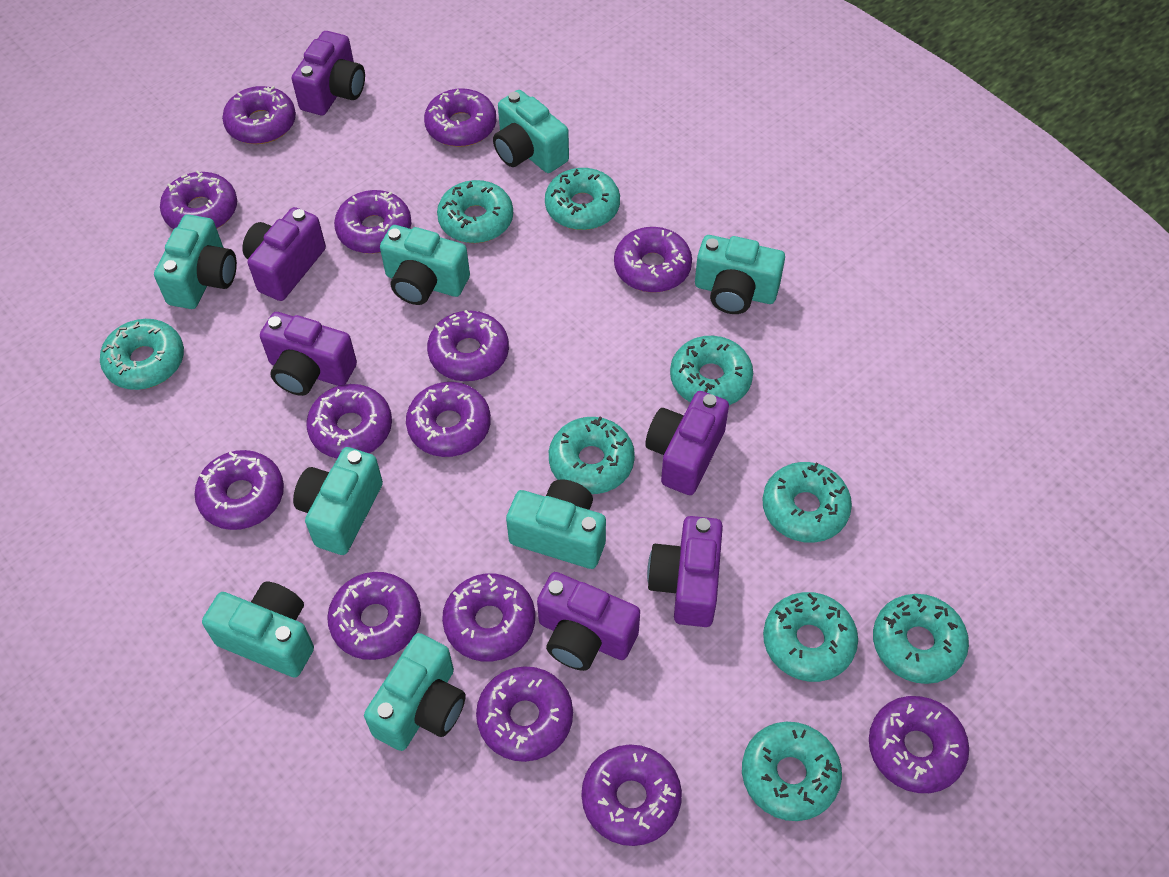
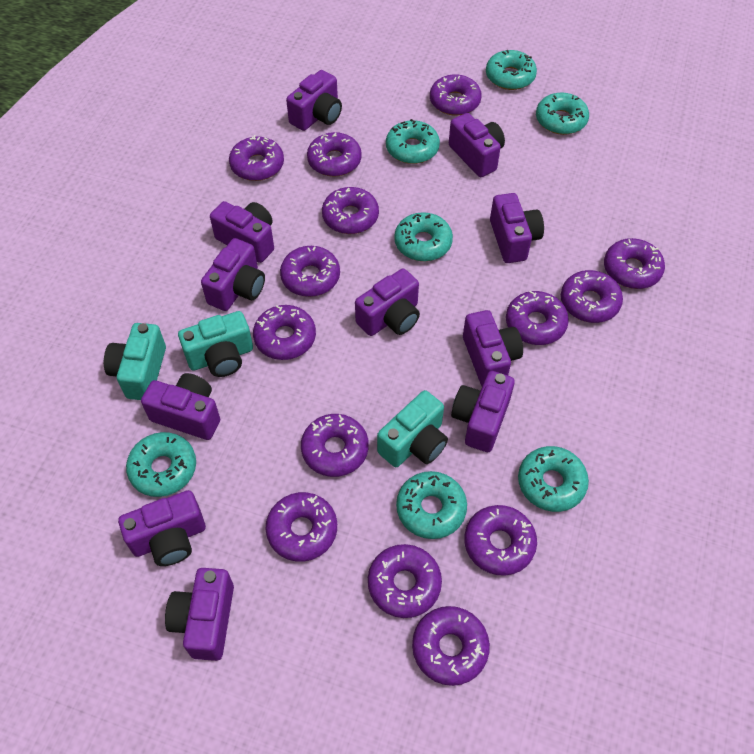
purple camera: 6 -> 11
turquoise camera: 8 -> 3
turquoise donut: 9 -> 7

